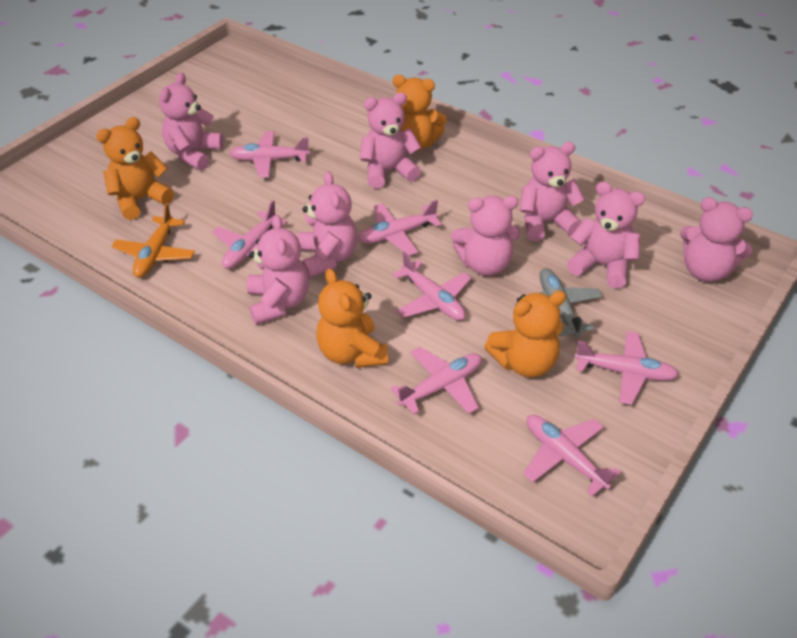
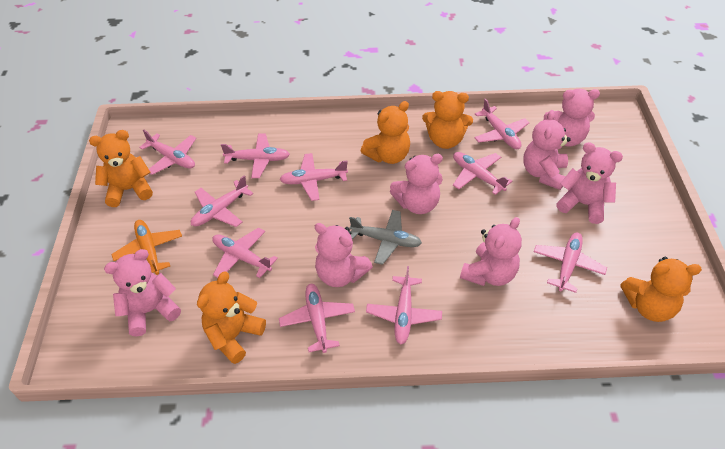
orange teddy bear: 4 -> 5
pink plane: 7 -> 10
pink teddy bear: 8 -> 7

